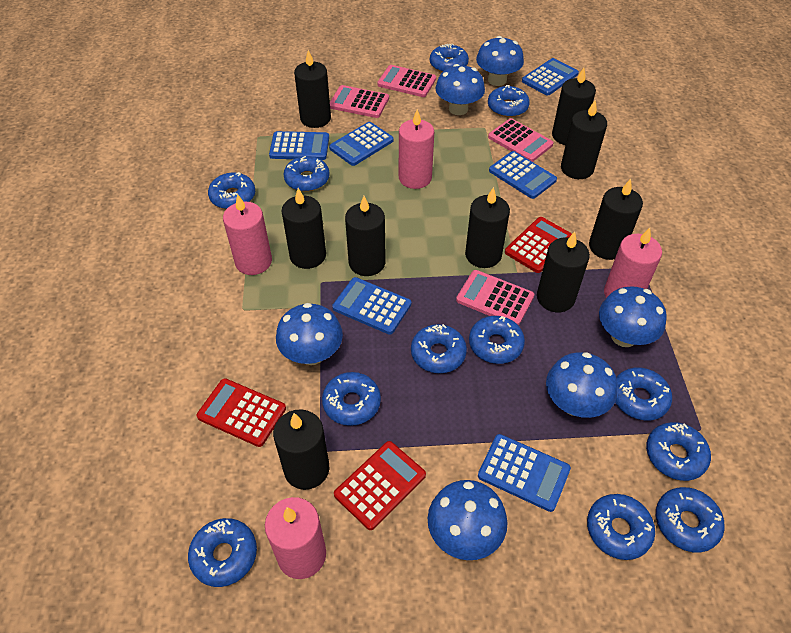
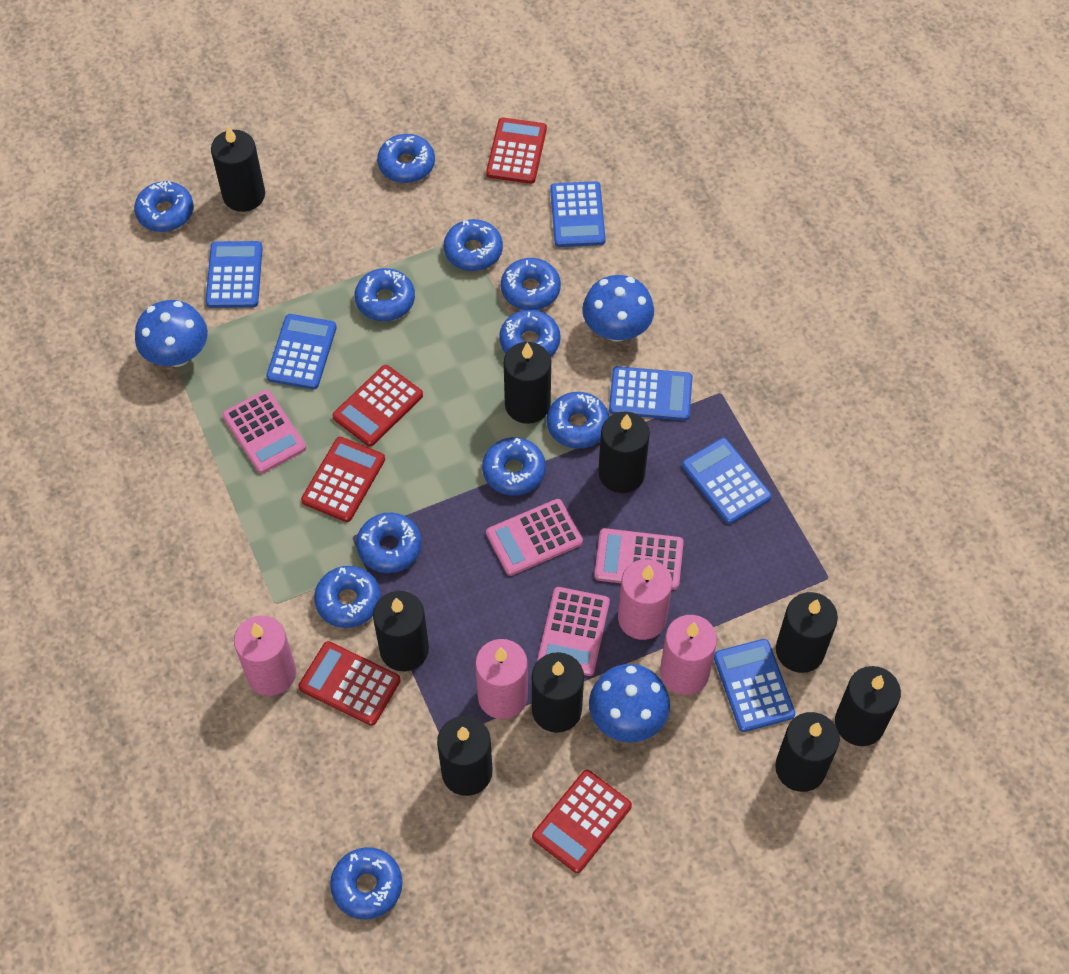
blue donut: 12 -> 11
blue mushroom: 6 -> 3
red calculator: 3 -> 5

